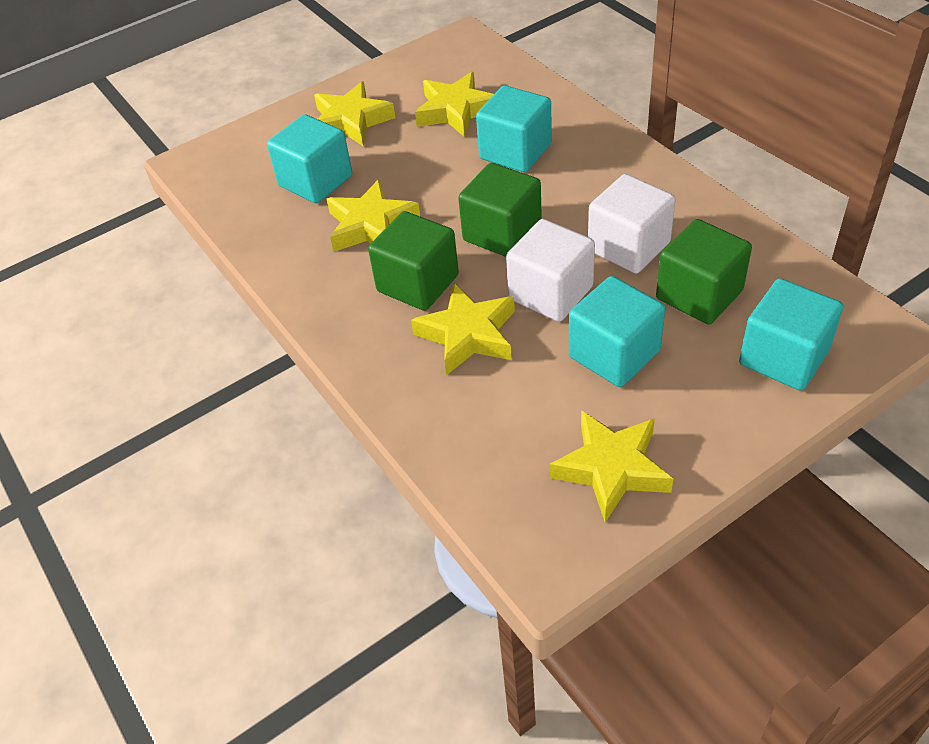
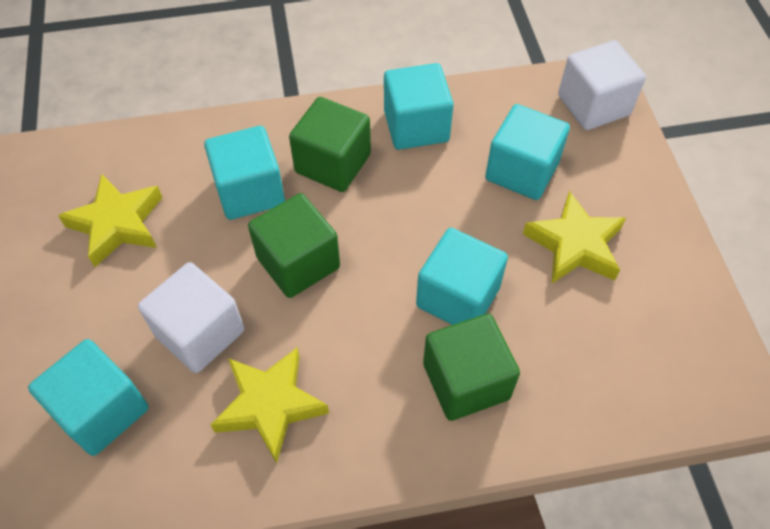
turquoise cube: 4 -> 5
yellow star: 5 -> 3

